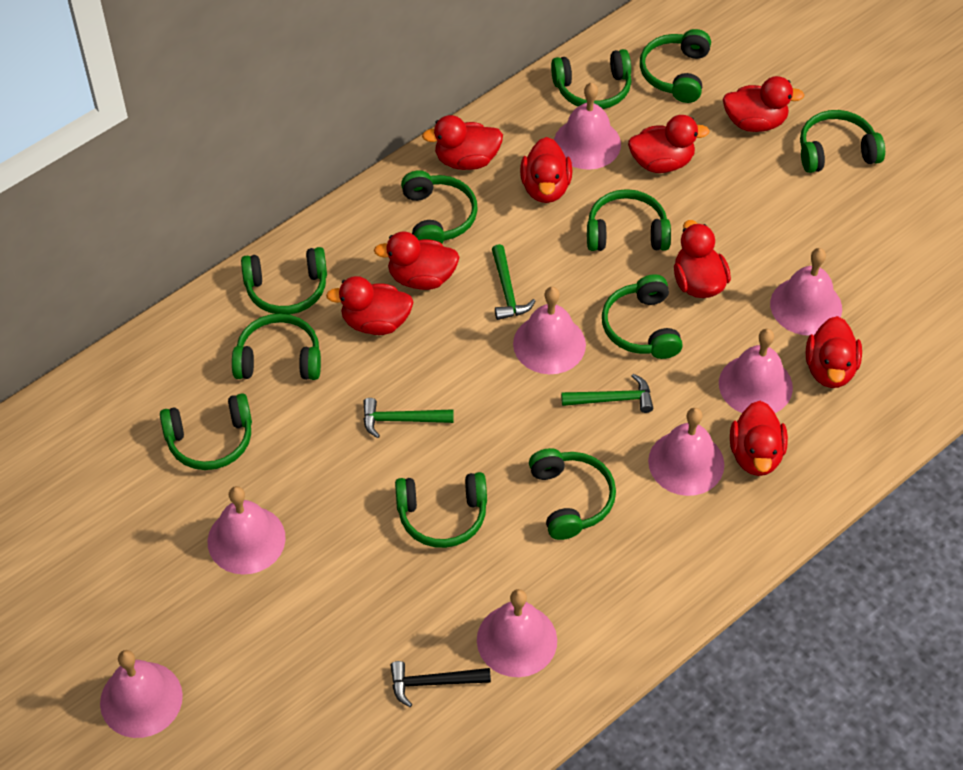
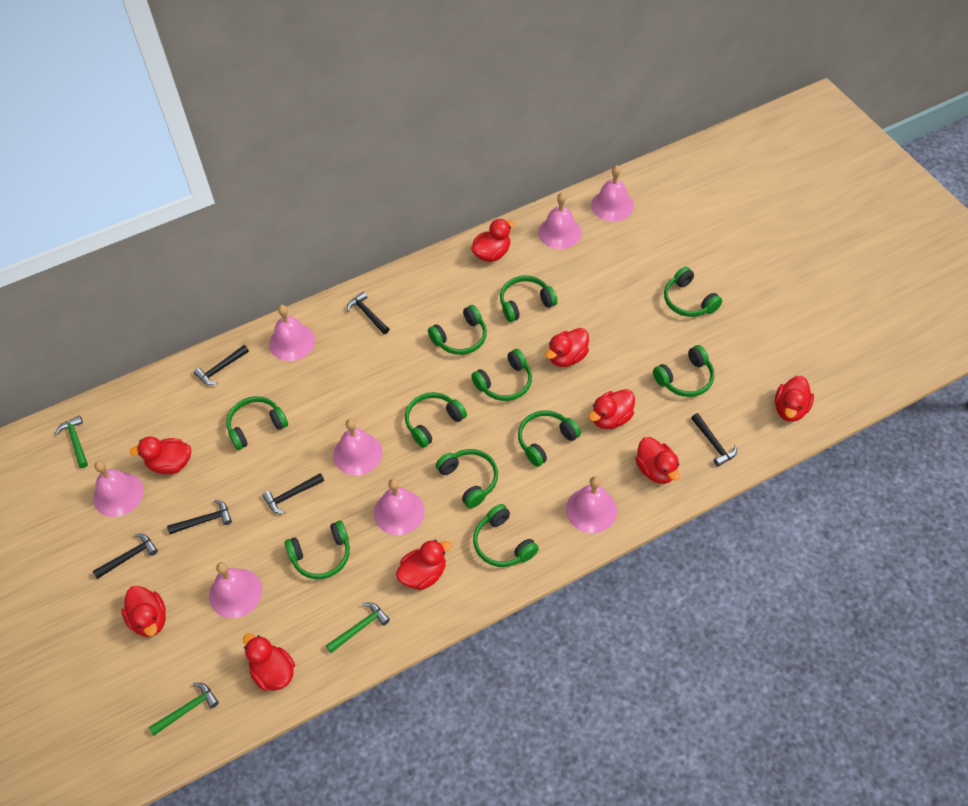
black hammer: 1 -> 6

